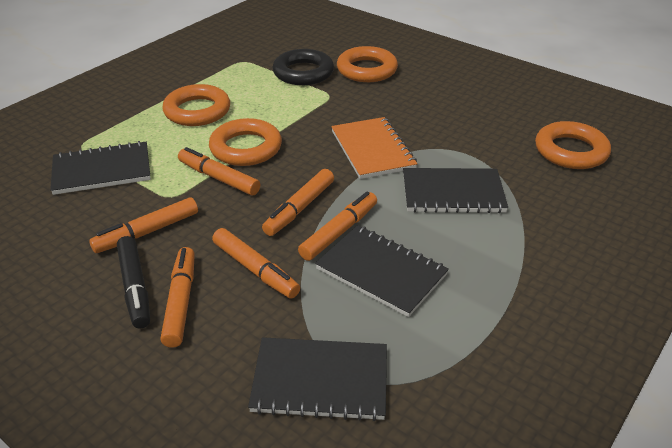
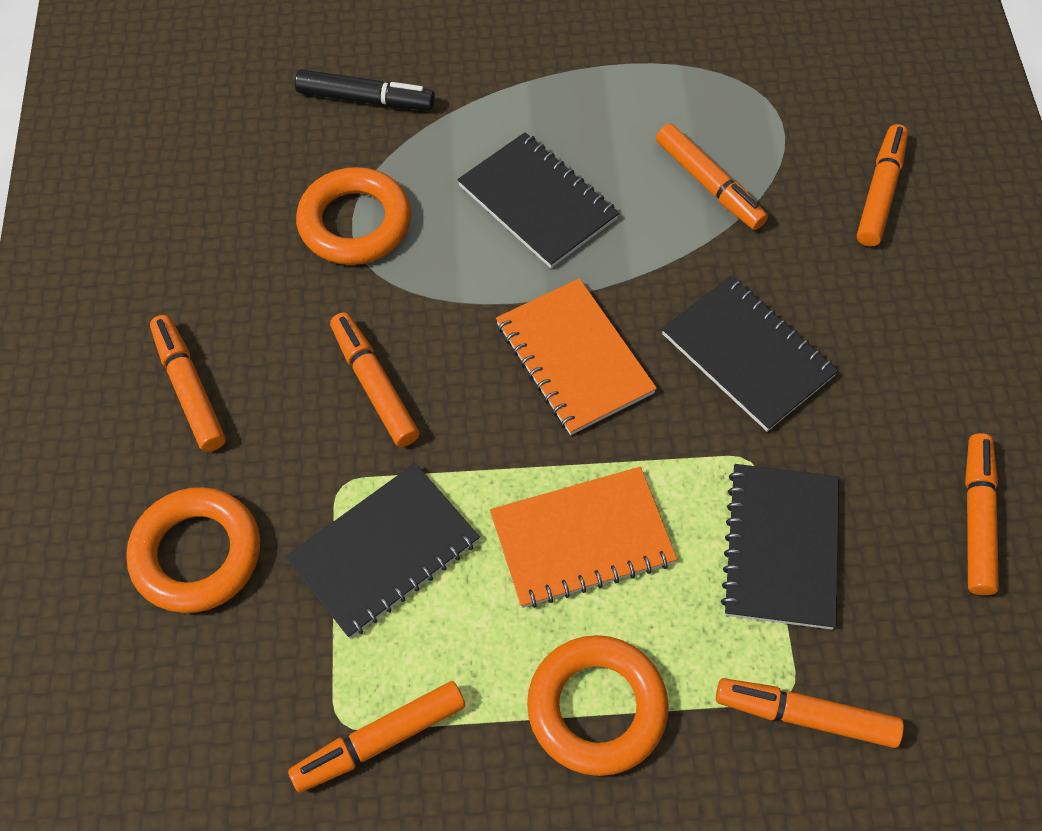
black ring: 1 -> 0
orange marker: 6 -> 7
orange notebook: 1 -> 2
orange ring: 4 -> 3

